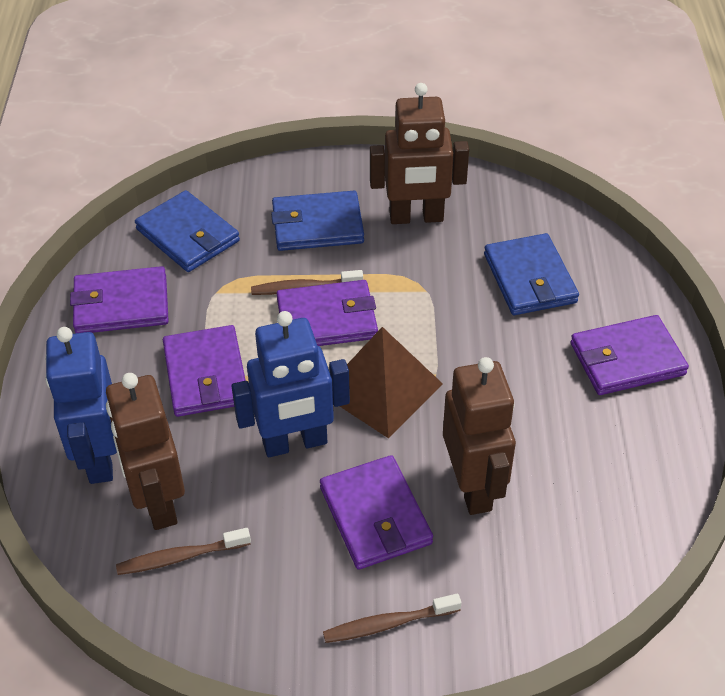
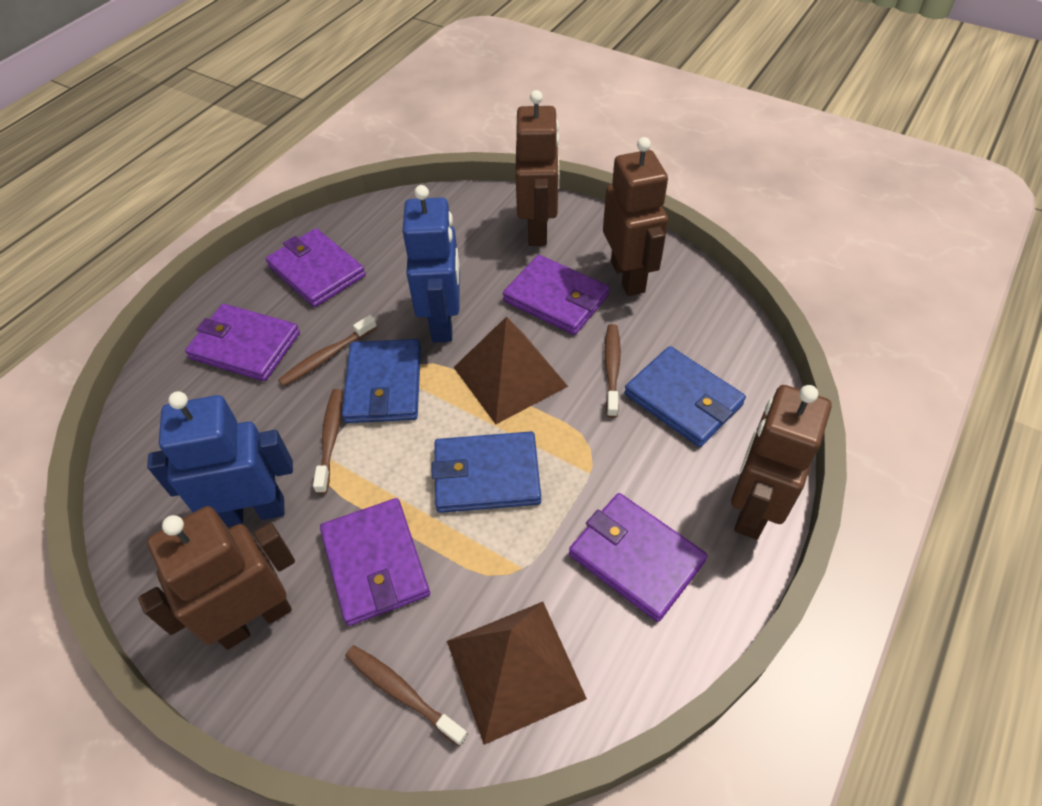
brown pyramid: 1 -> 2
brown robot: 3 -> 4
brown toothbrush: 3 -> 4

